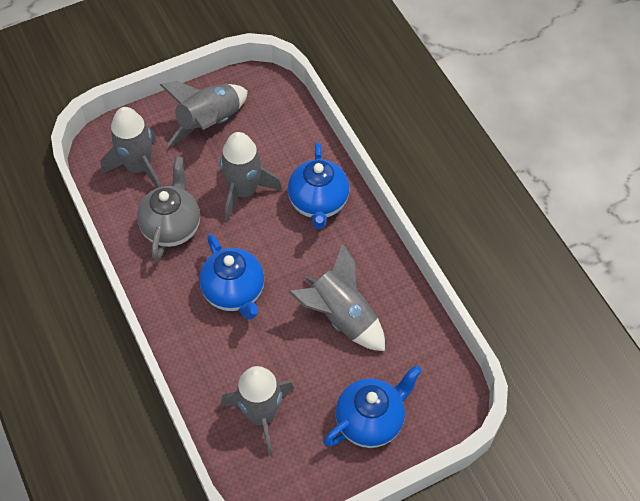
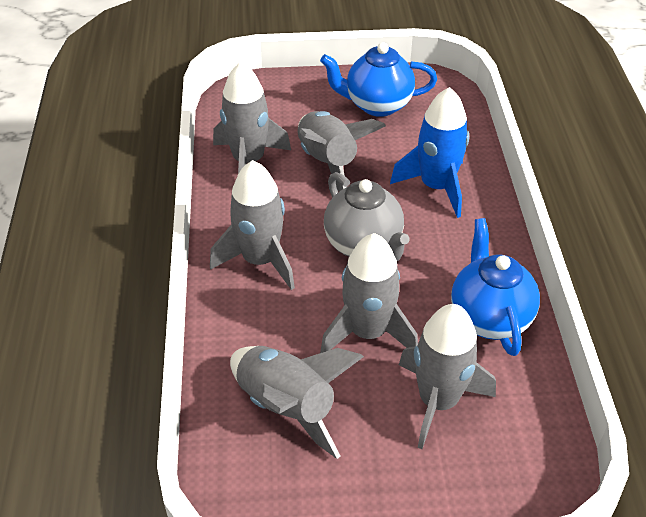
blue rocket: 0 -> 1
blue teapot: 3 -> 2
grey rocket: 5 -> 6

